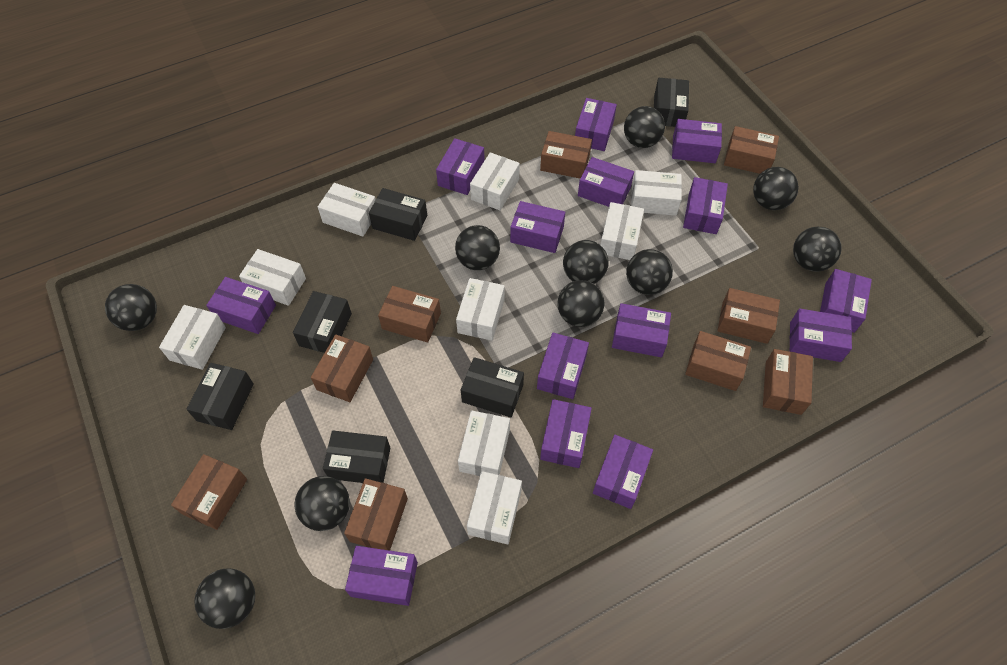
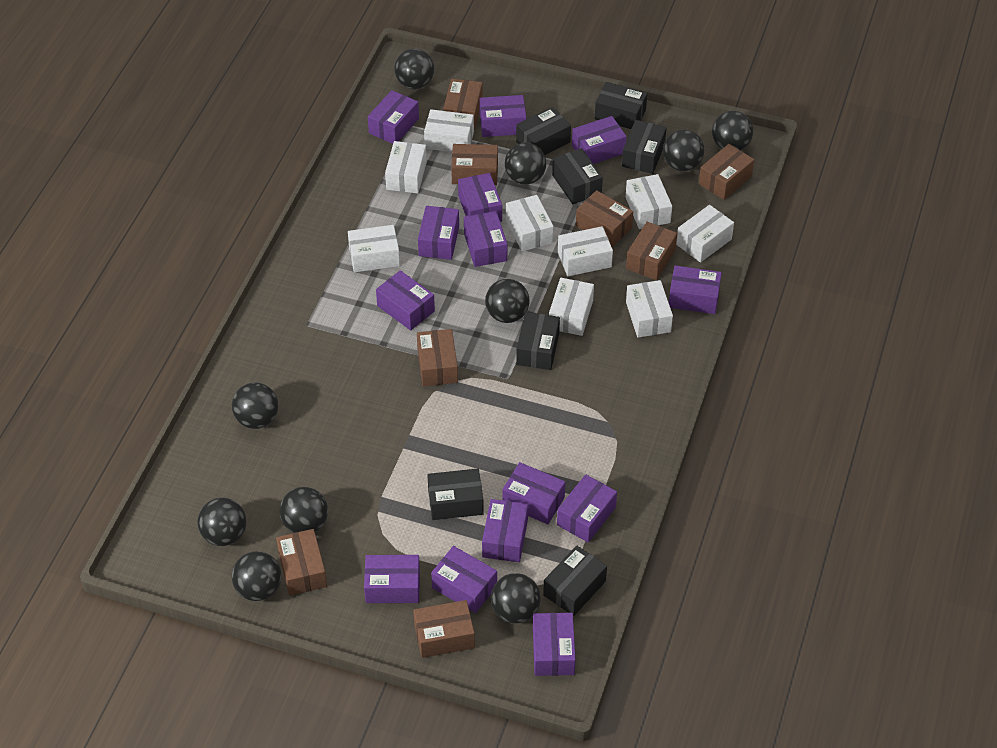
black box: 6 -> 7
brown box: 9 -> 8

